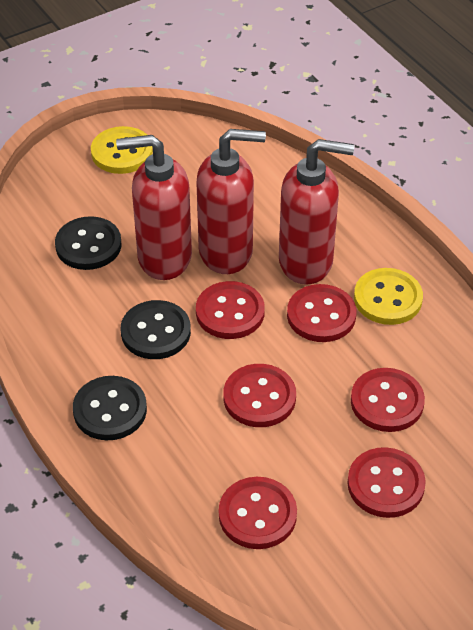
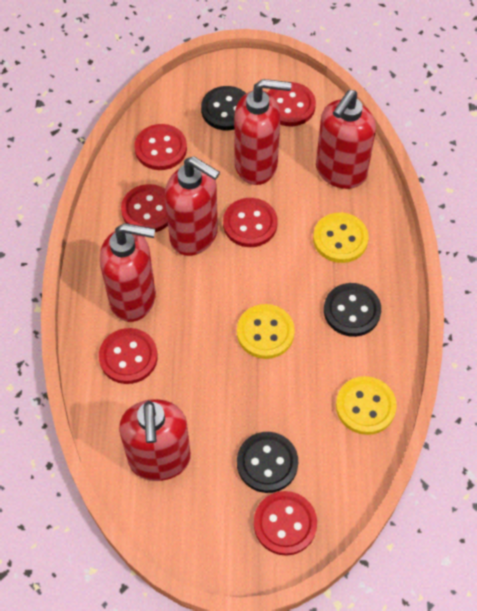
red soap dispenser: 3 -> 5
yellow button: 2 -> 3

